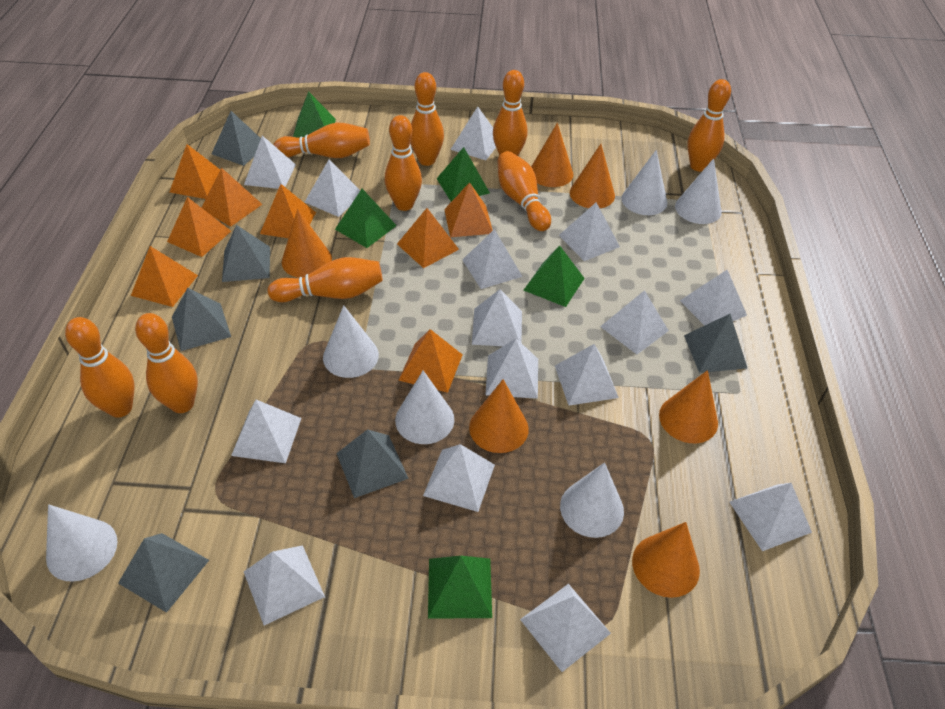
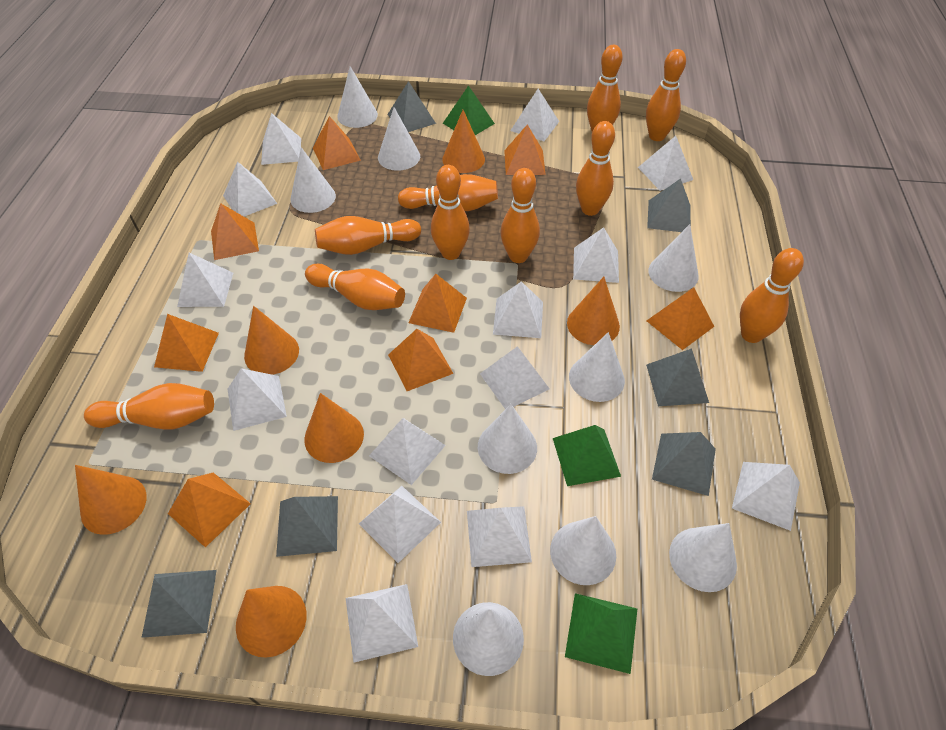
green pyramid: 5 -> 3
orange bowling pin: 9 -> 10
white cone: 6 -> 9
white pyramid: 15 -> 14

